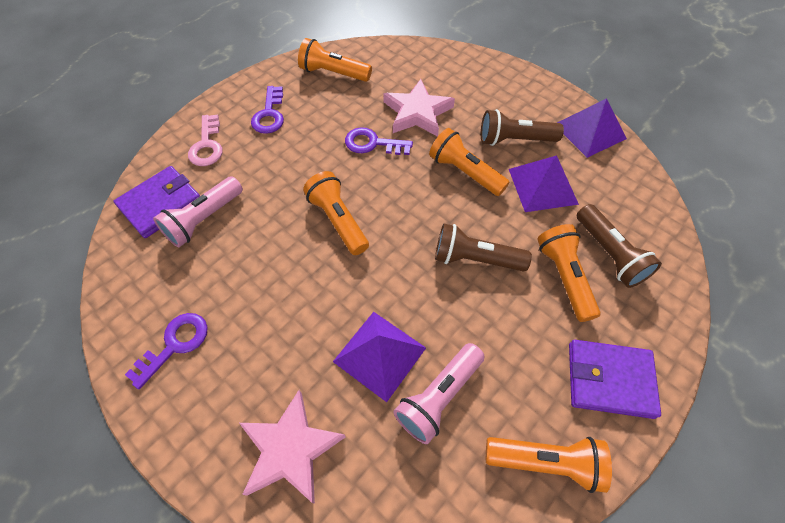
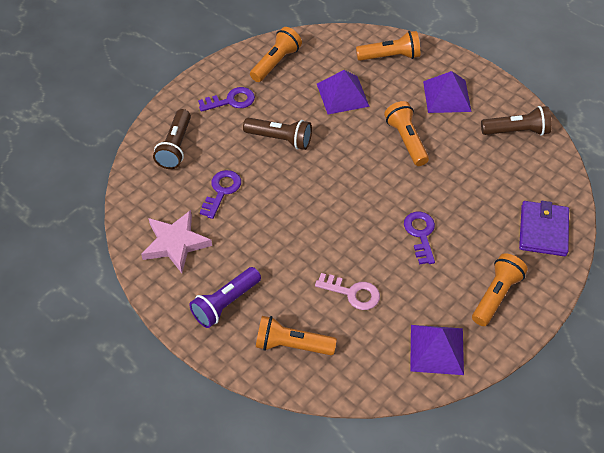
pink flashlight: 2 -> 0
pink star: 2 -> 1
purple flashlight: 0 -> 1
purple wallet: 2 -> 1

